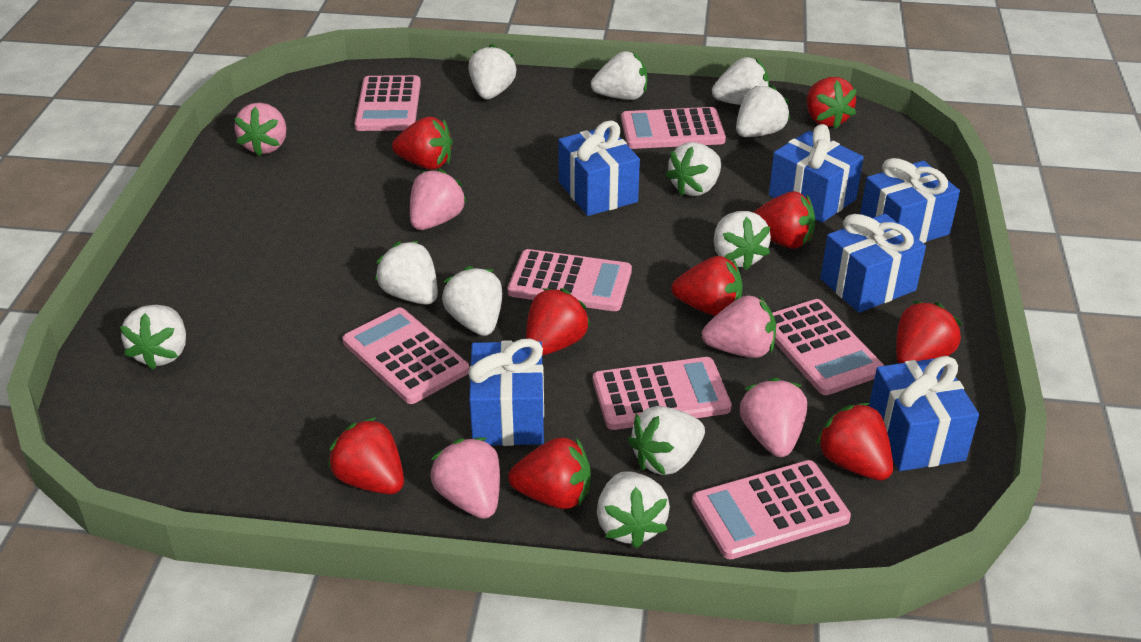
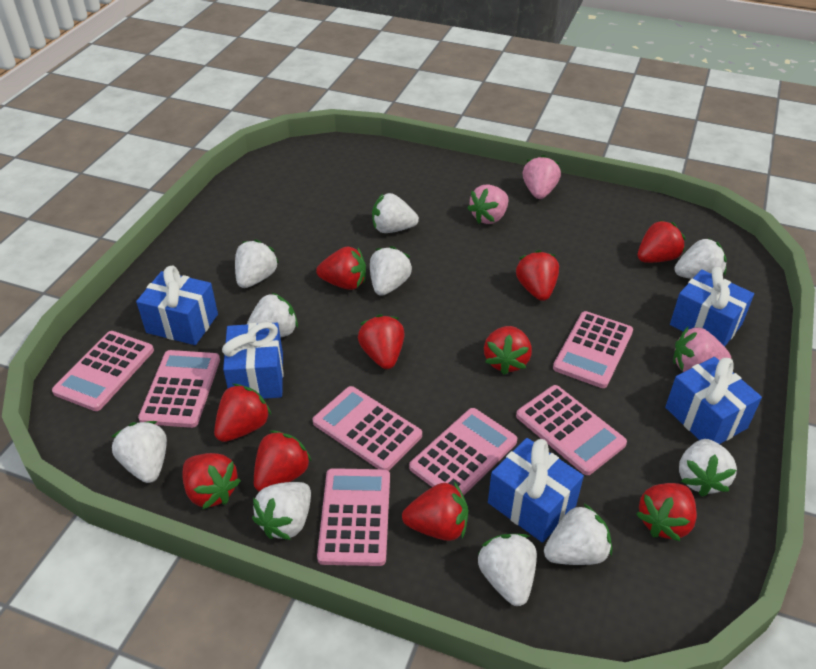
blue gift: 6 -> 5
pink strawberry: 5 -> 3
red strawberry: 9 -> 10
white strawberry: 11 -> 10

